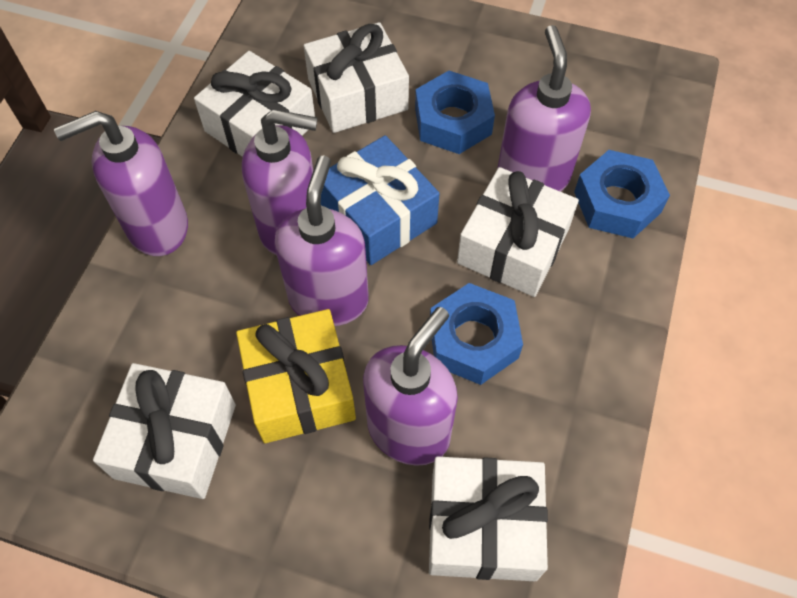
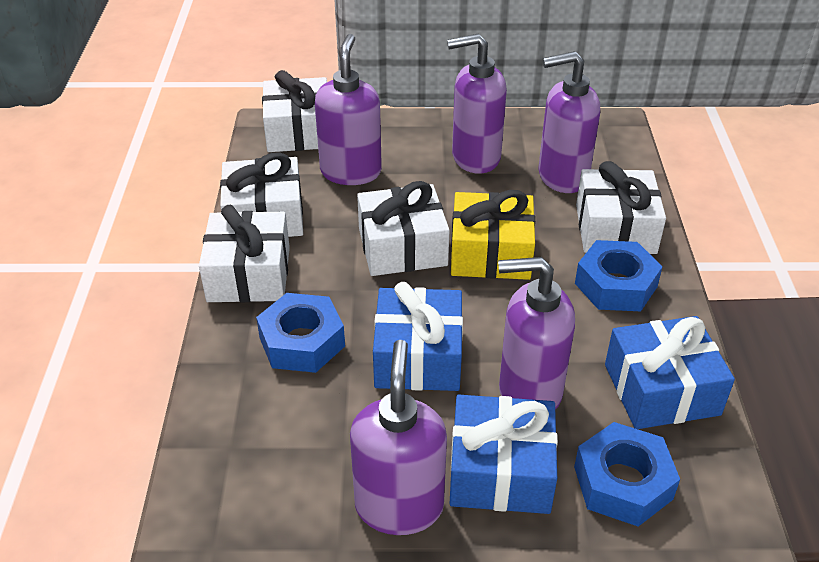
blue gift: 1 -> 3

